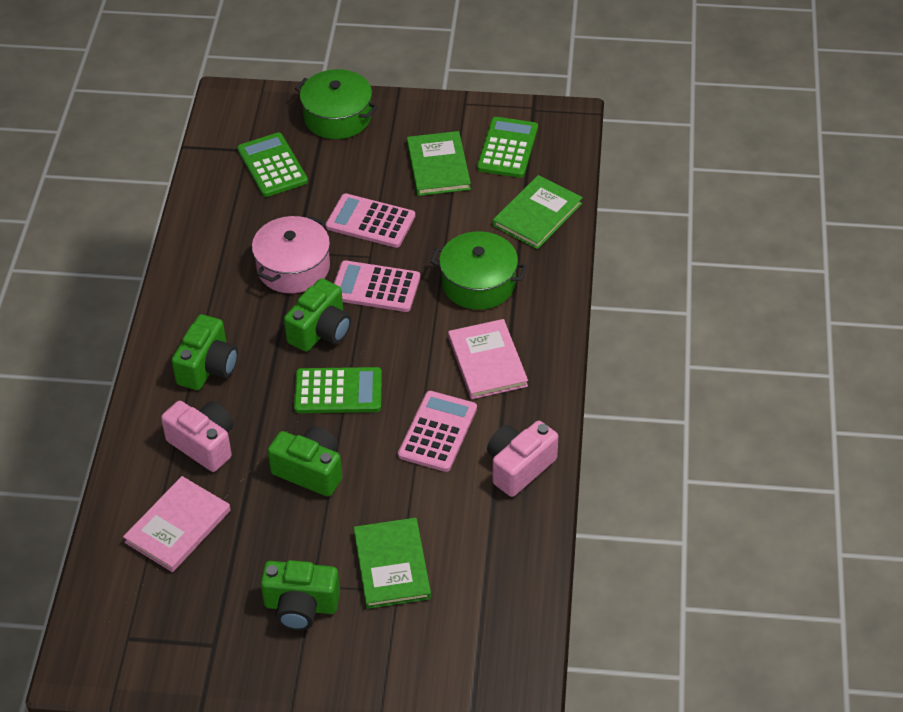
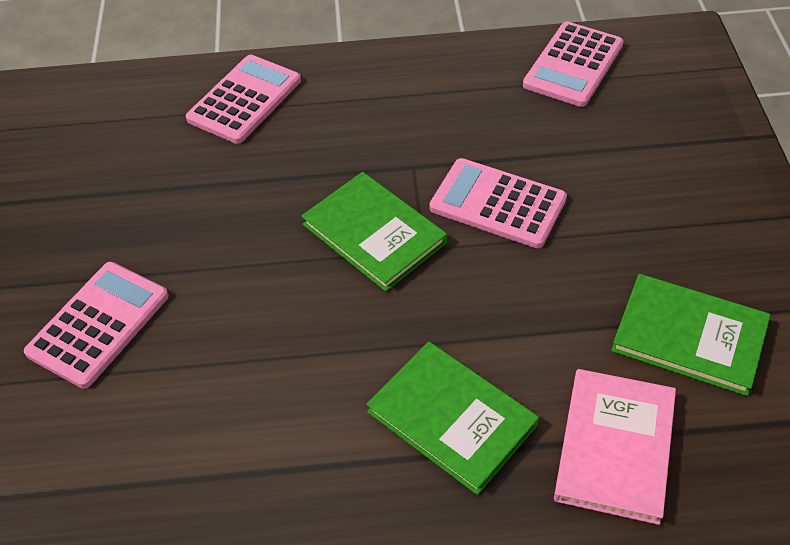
green calculator: 3 -> 0
green camera: 4 -> 0
green pot: 2 -> 0
pink book: 2 -> 1
pink calculator: 3 -> 4
pink camera: 2 -> 0
pink pot: 1 -> 0

